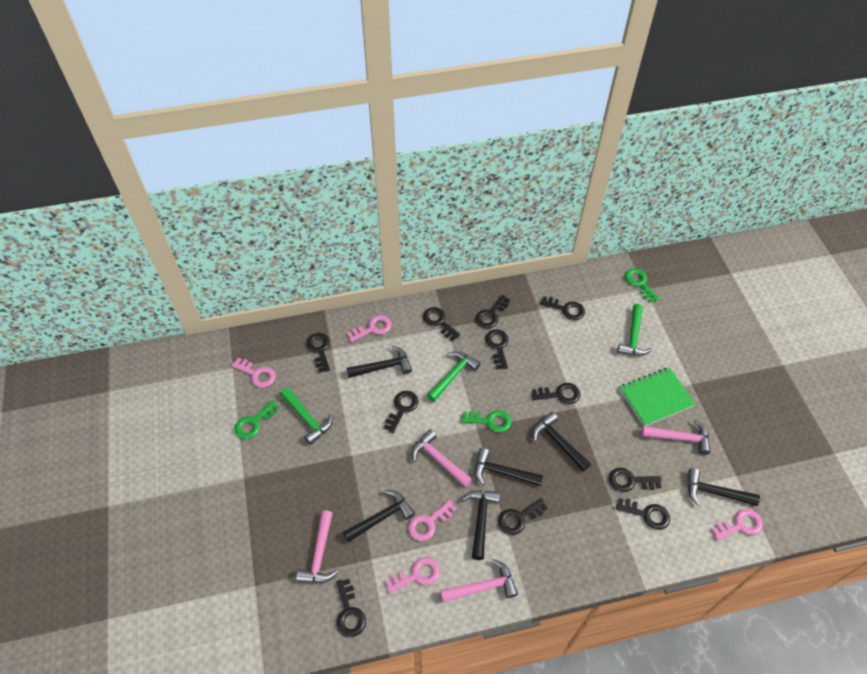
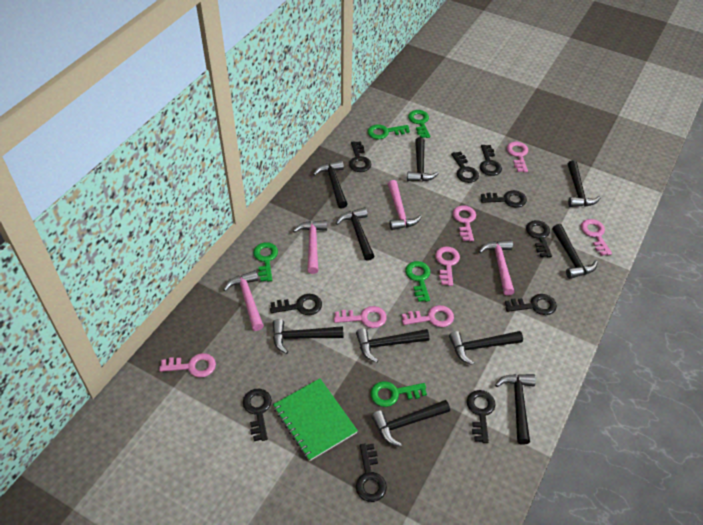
black hammer: 6 -> 10
black key: 11 -> 10
green hammer: 3 -> 0
green key: 3 -> 5
pink key: 5 -> 7

